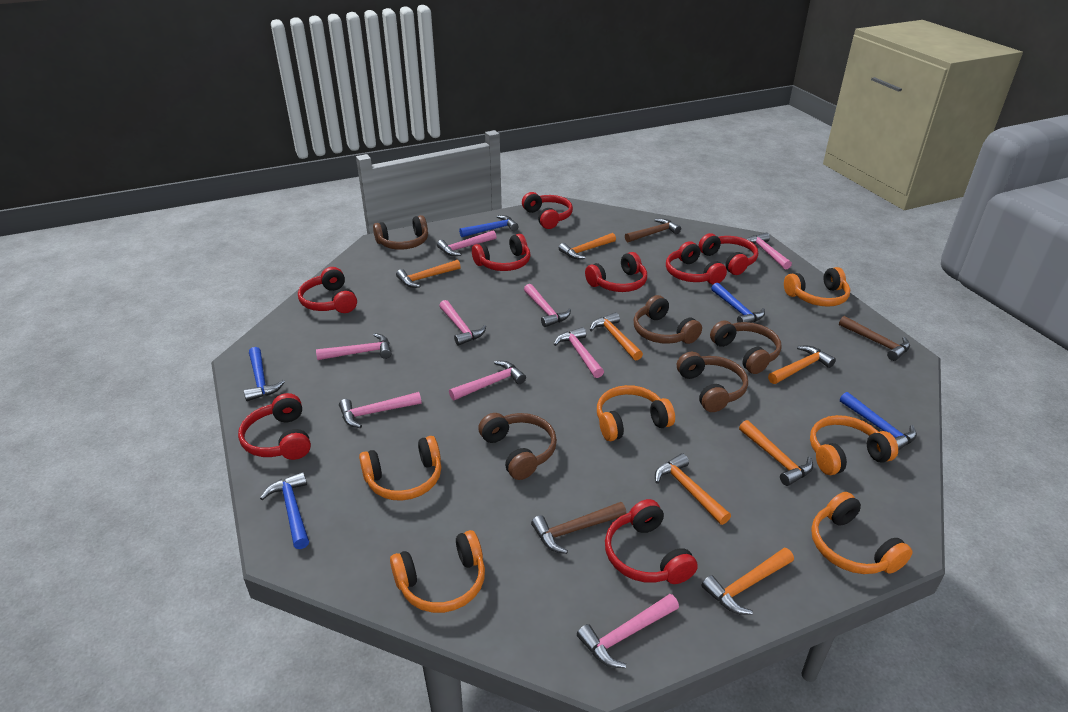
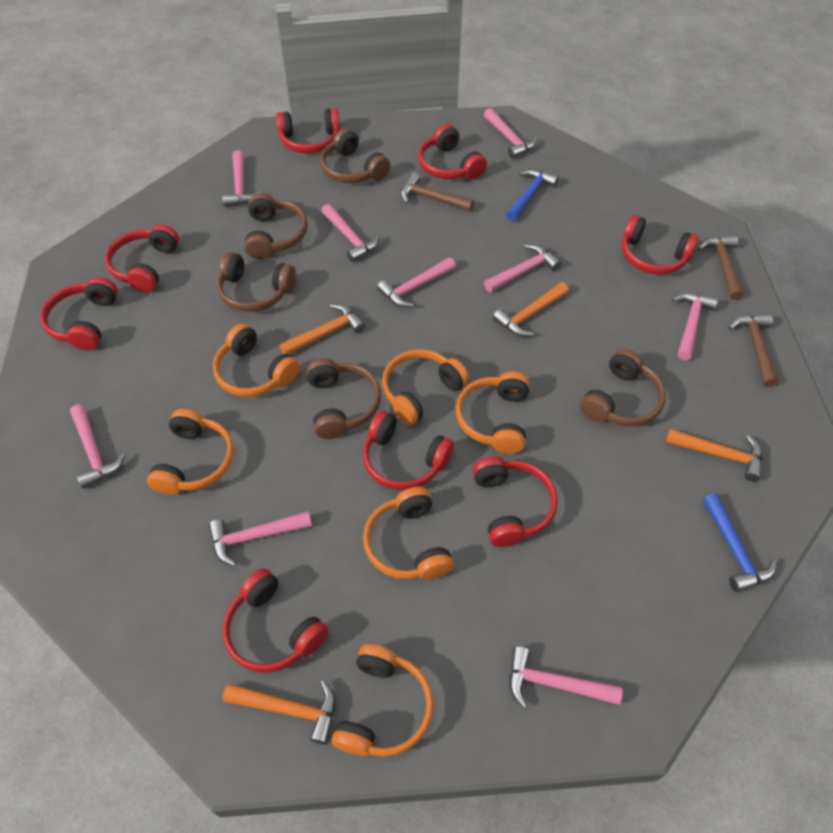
blue hammer: 5 -> 2
orange hammer: 7 -> 4

